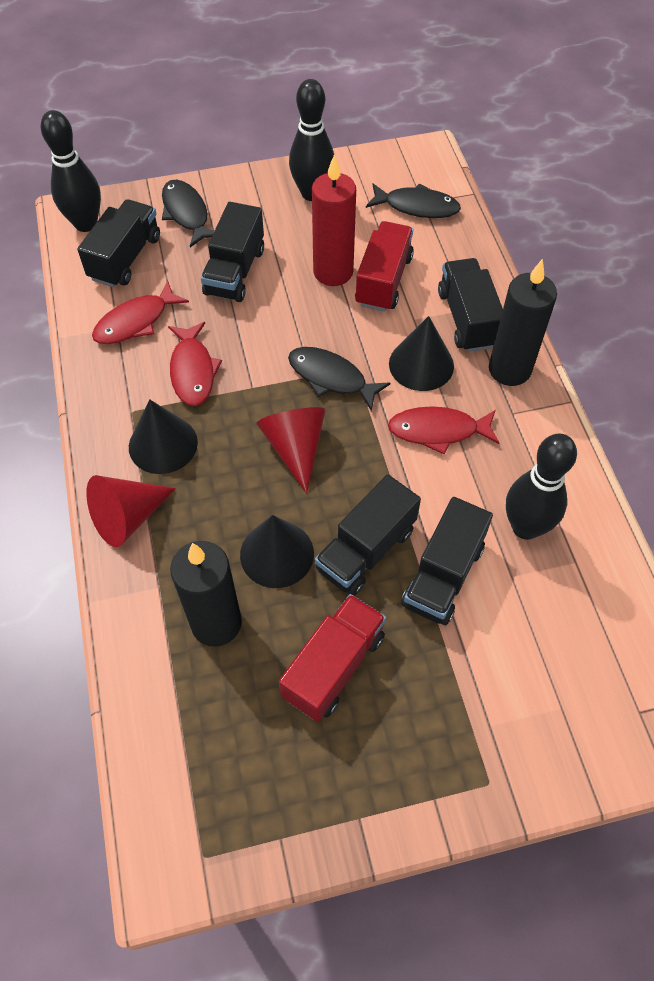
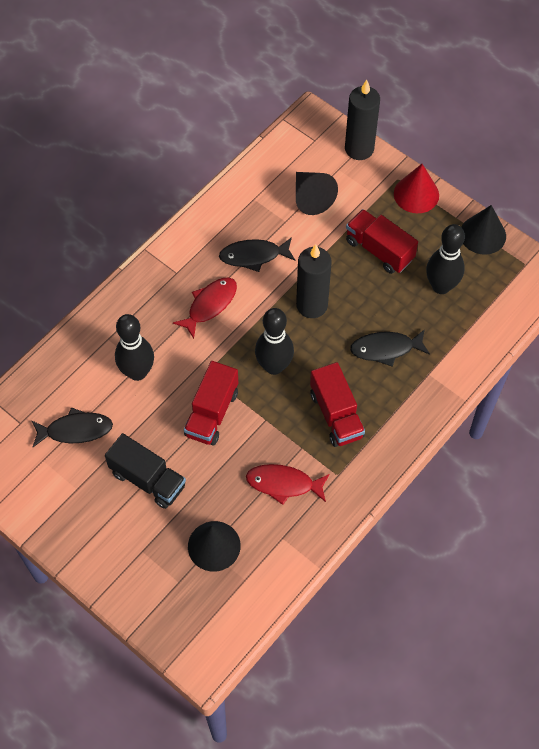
black truck: 5 -> 1
red candle: 1 -> 0
red cone: 2 -> 1
red fish: 3 -> 2
red truck: 2 -> 3

